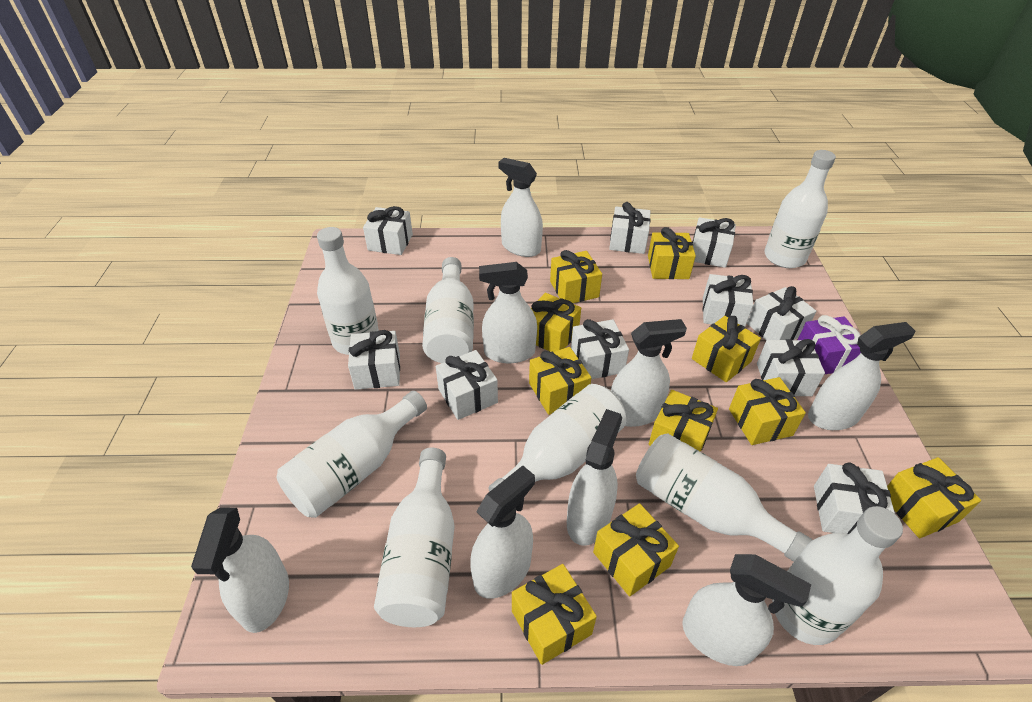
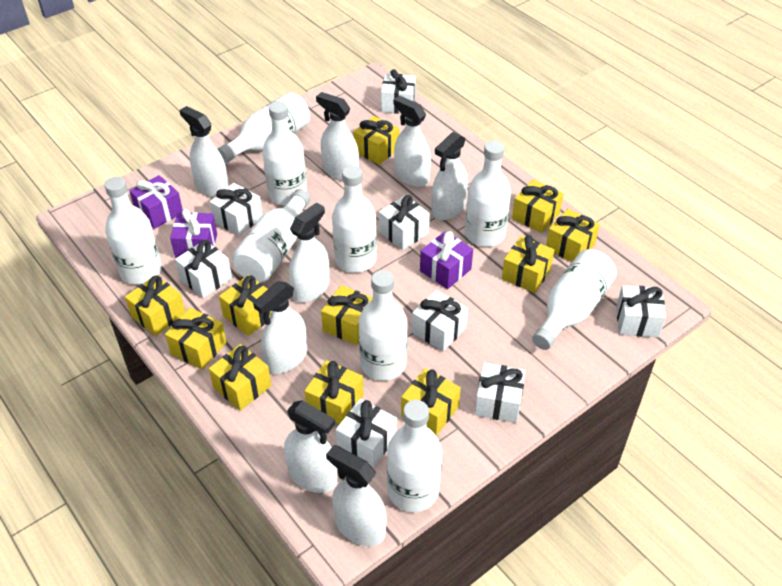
purple gift: 1 -> 3
white bottle: 8 -> 9
white gift: 10 -> 8
yellow gift: 10 -> 11

